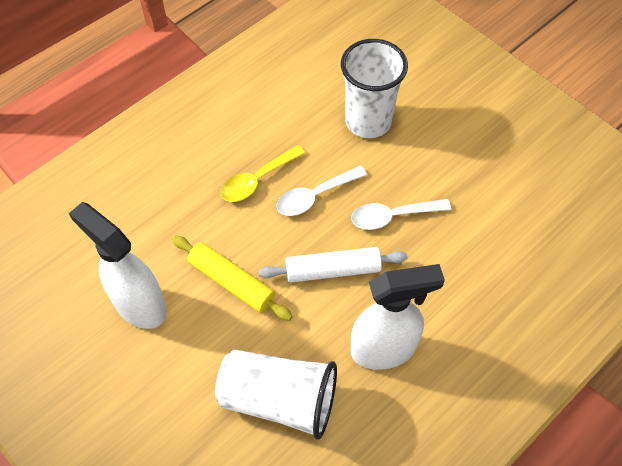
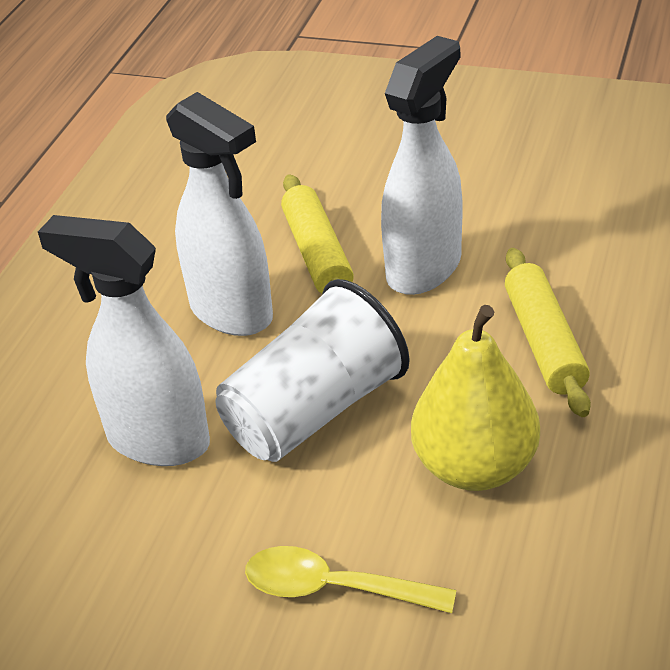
white cup: 2 -> 1
white rolling pin: 1 -> 0
white spoon: 2 -> 0
white spray bottle: 2 -> 3
yellow pear: 0 -> 1
yellow rolling pin: 1 -> 2

